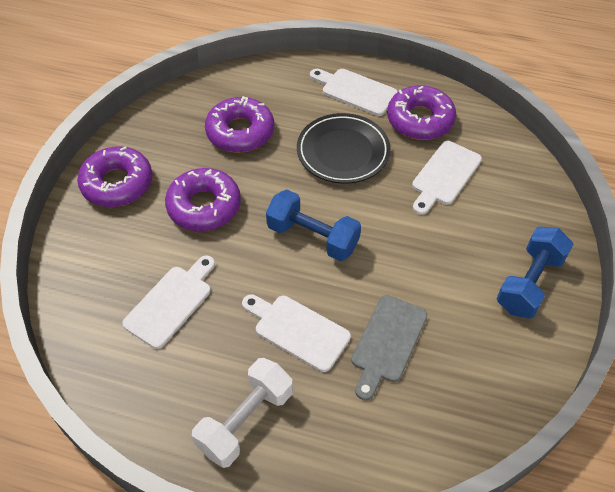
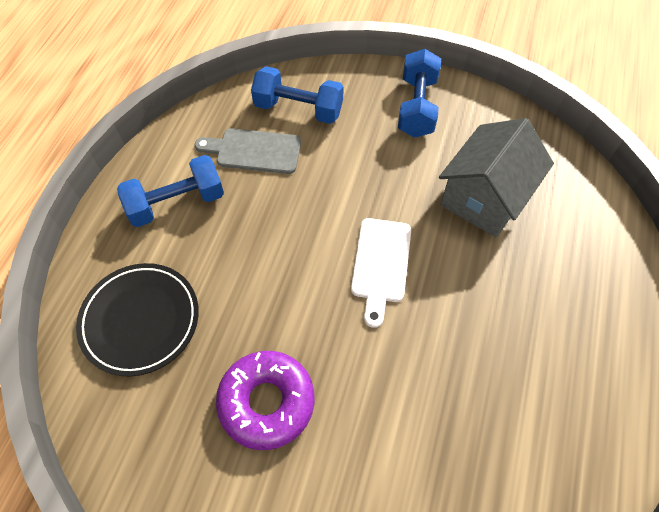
blue dumbbell: 2 -> 3
grey house: 0 -> 1
purple donut: 4 -> 1
white cutting board: 4 -> 1
white dumbbell: 1 -> 0

